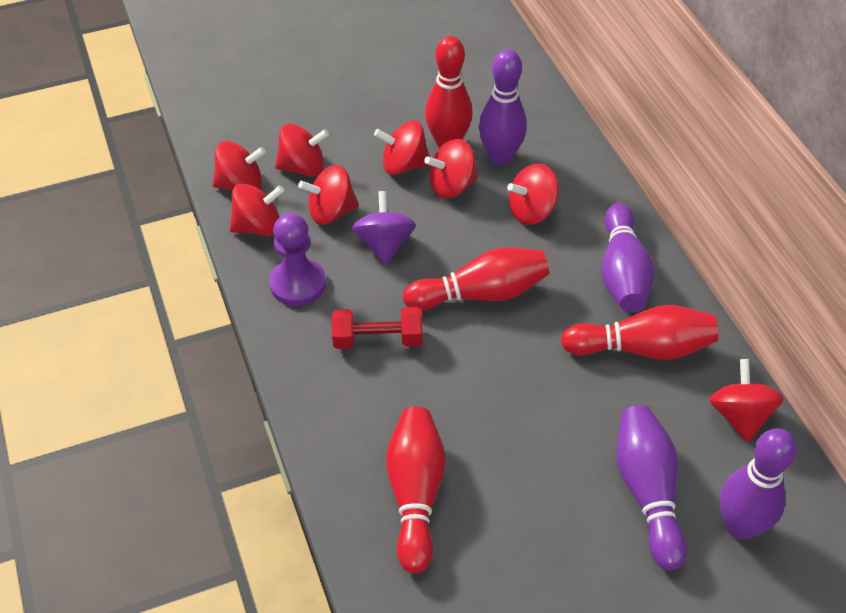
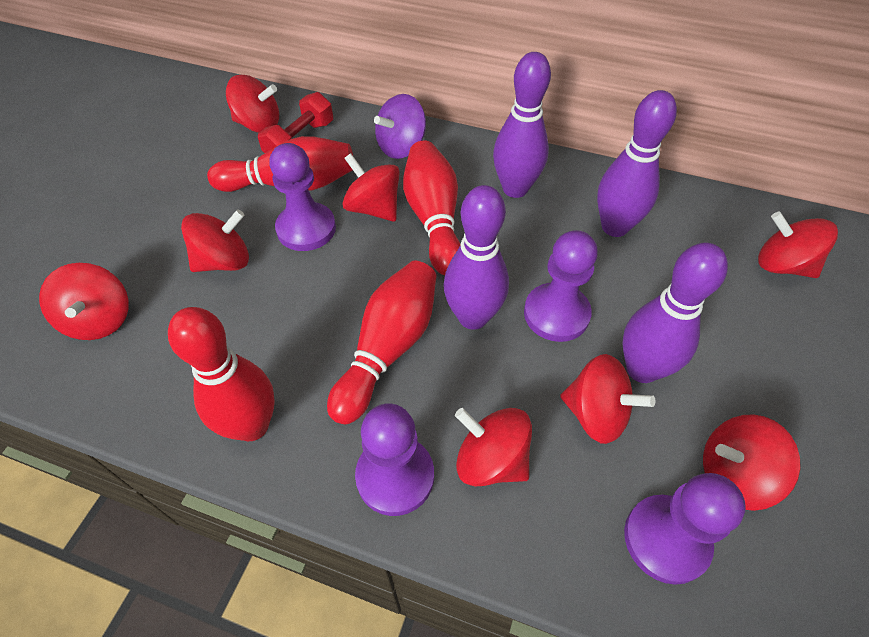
purple pawn: 1 -> 4

